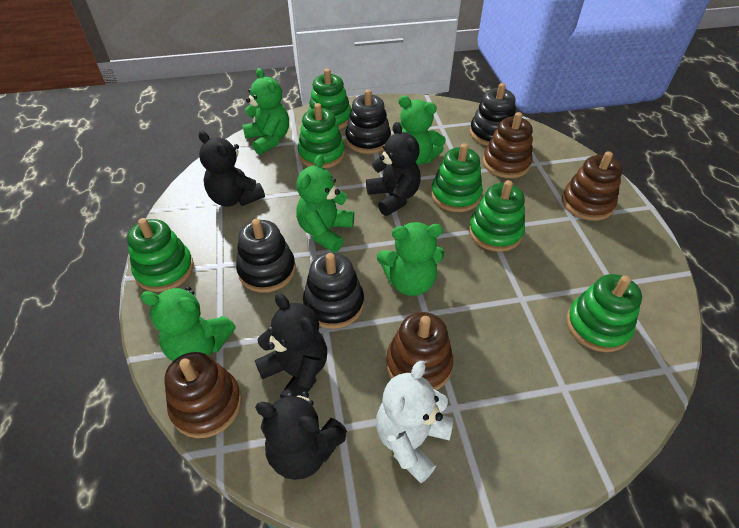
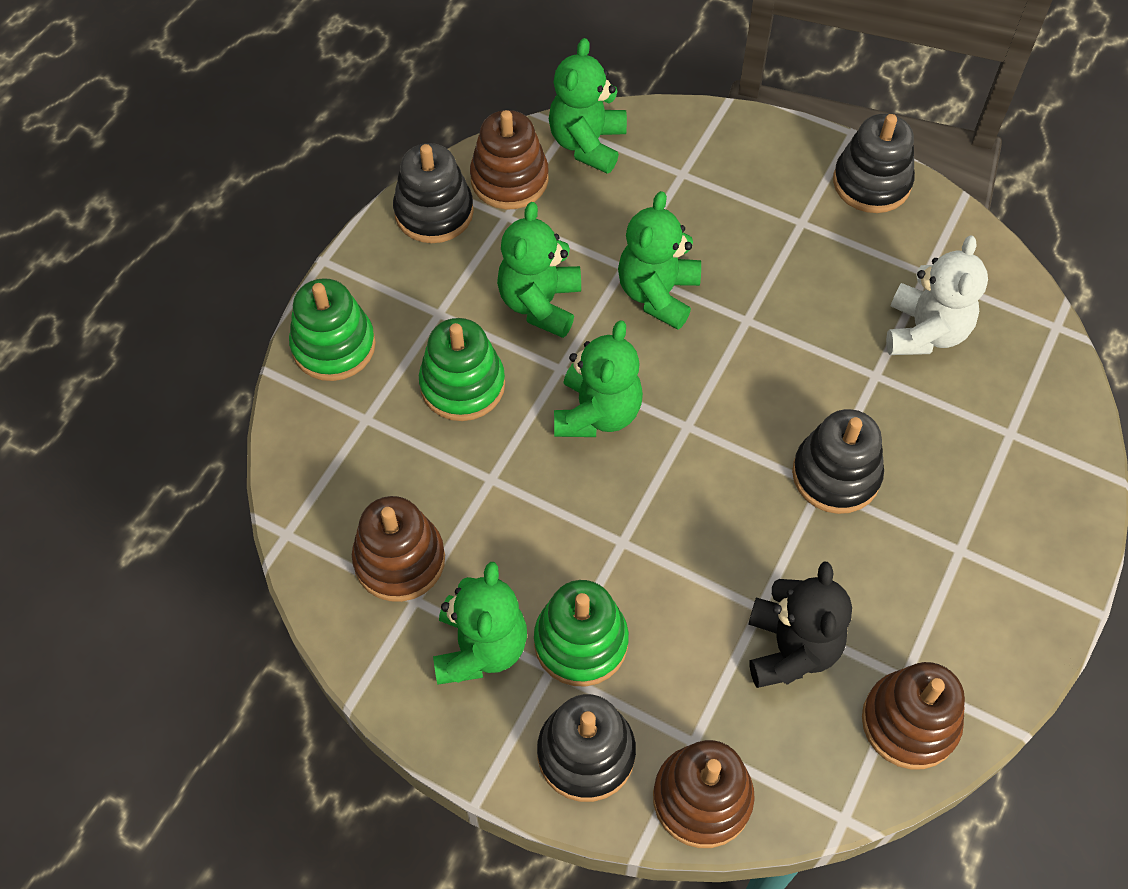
black teddy bear: 4 -> 1
green stacking toy: 6 -> 3

